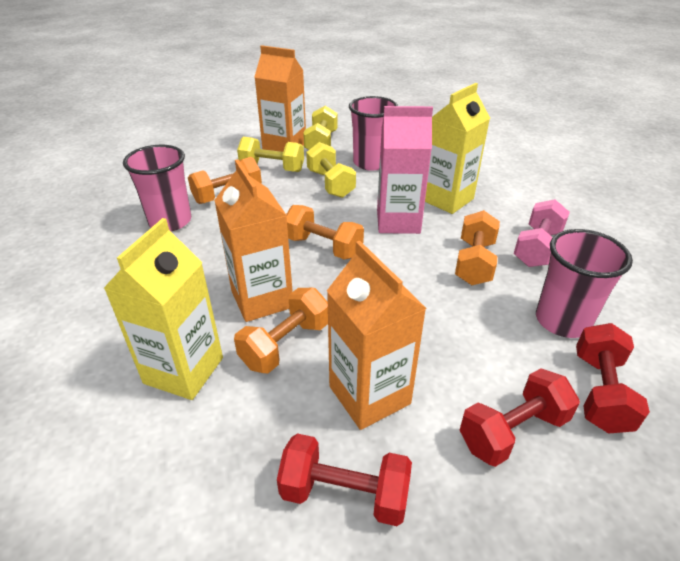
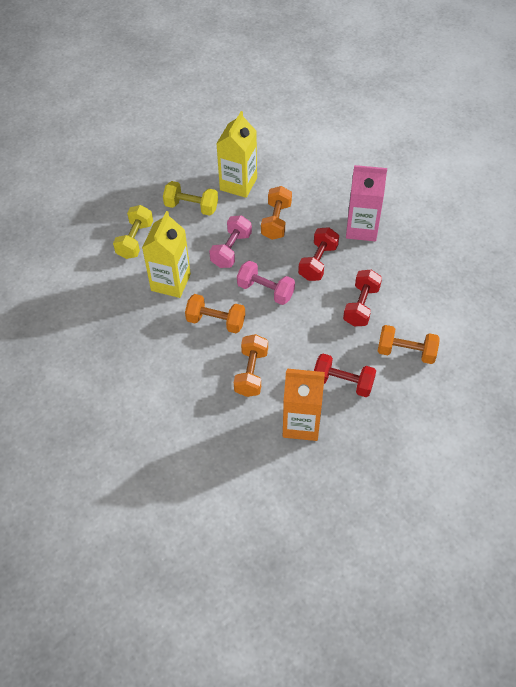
orange carton: 3 -> 1
pink cup: 3 -> 0
pink dumbbell: 1 -> 2
yellow dumbbell: 3 -> 2

